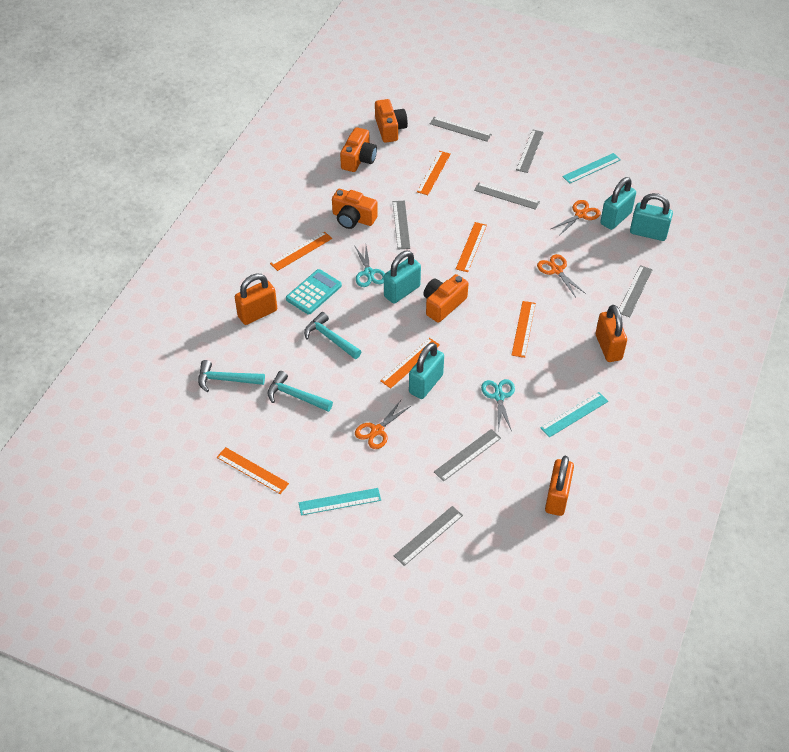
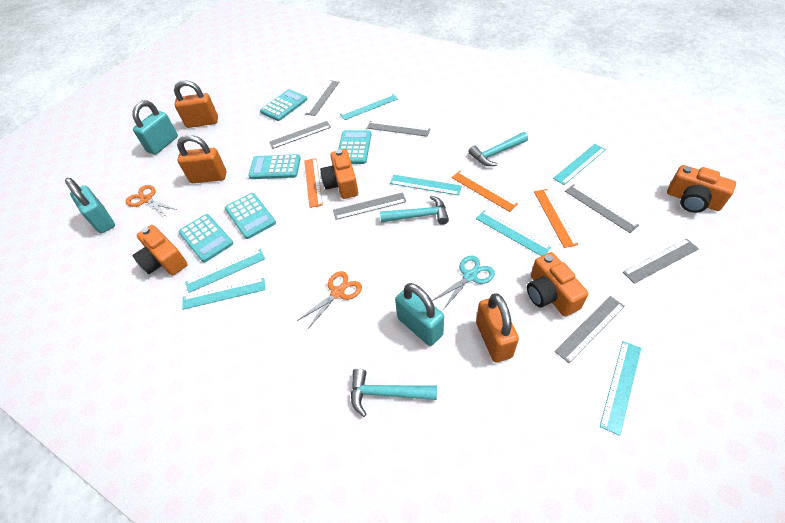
orange ruler: 6 -> 3
orange scissors: 3 -> 2
turquoise calculator: 1 -> 5
turquoise padlock: 4 -> 3
turquoise ruler: 3 -> 7
turquoise scissors: 2 -> 1

